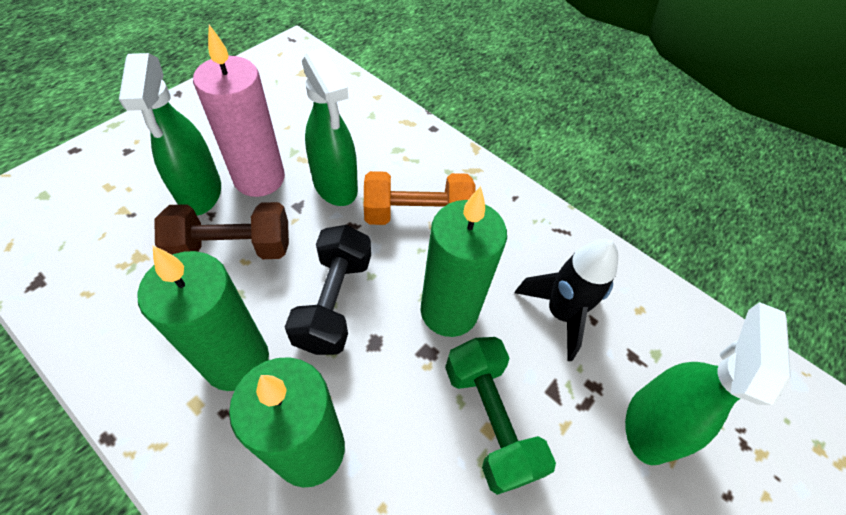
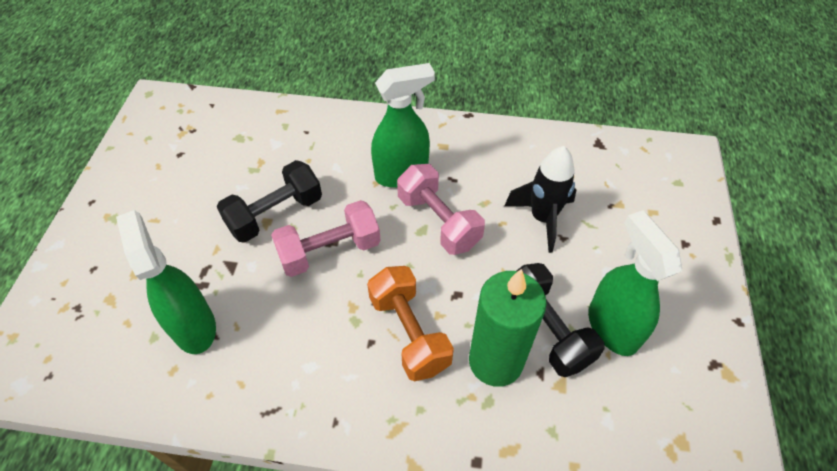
black dumbbell: 1 -> 2
brown dumbbell: 1 -> 0
green candle: 3 -> 1
green dumbbell: 1 -> 0
pink candle: 1 -> 0
pink dumbbell: 0 -> 2

